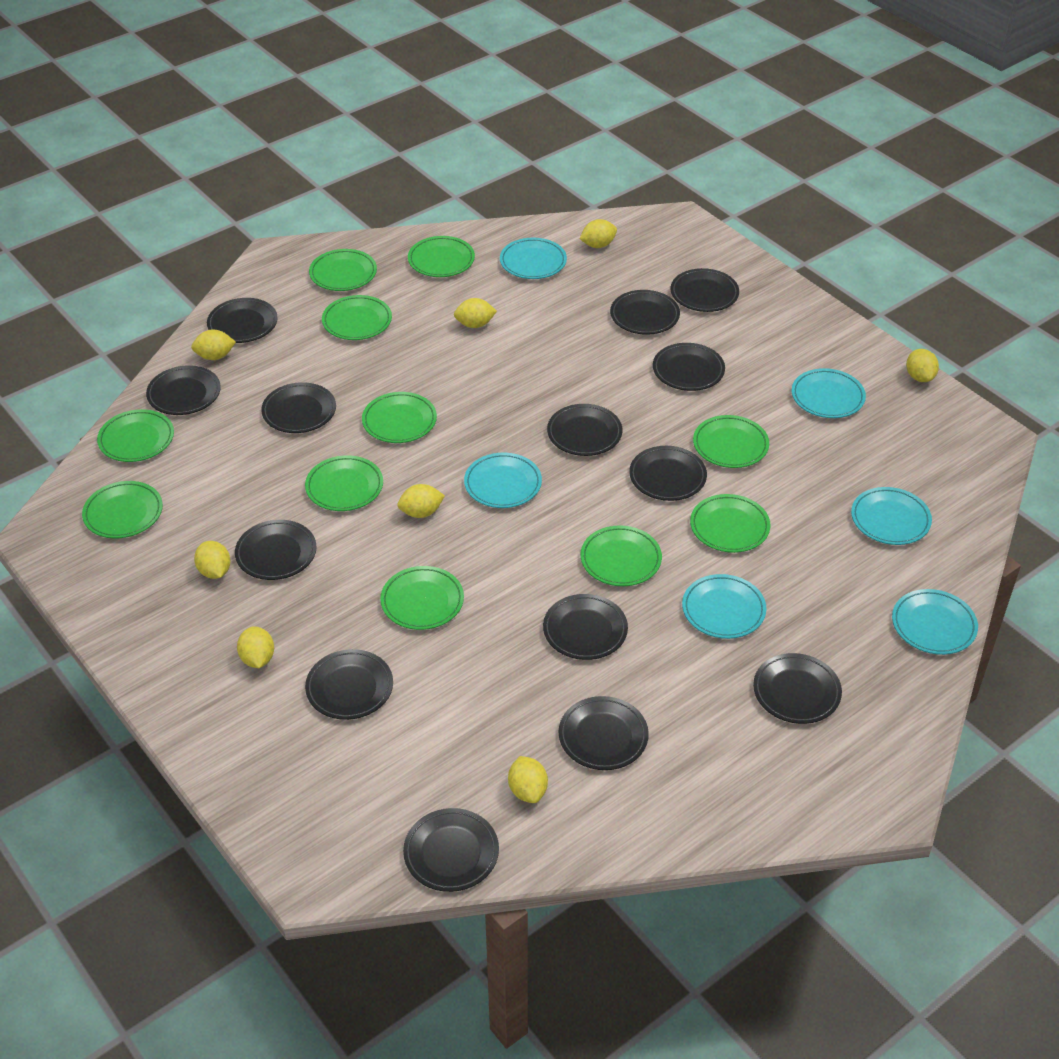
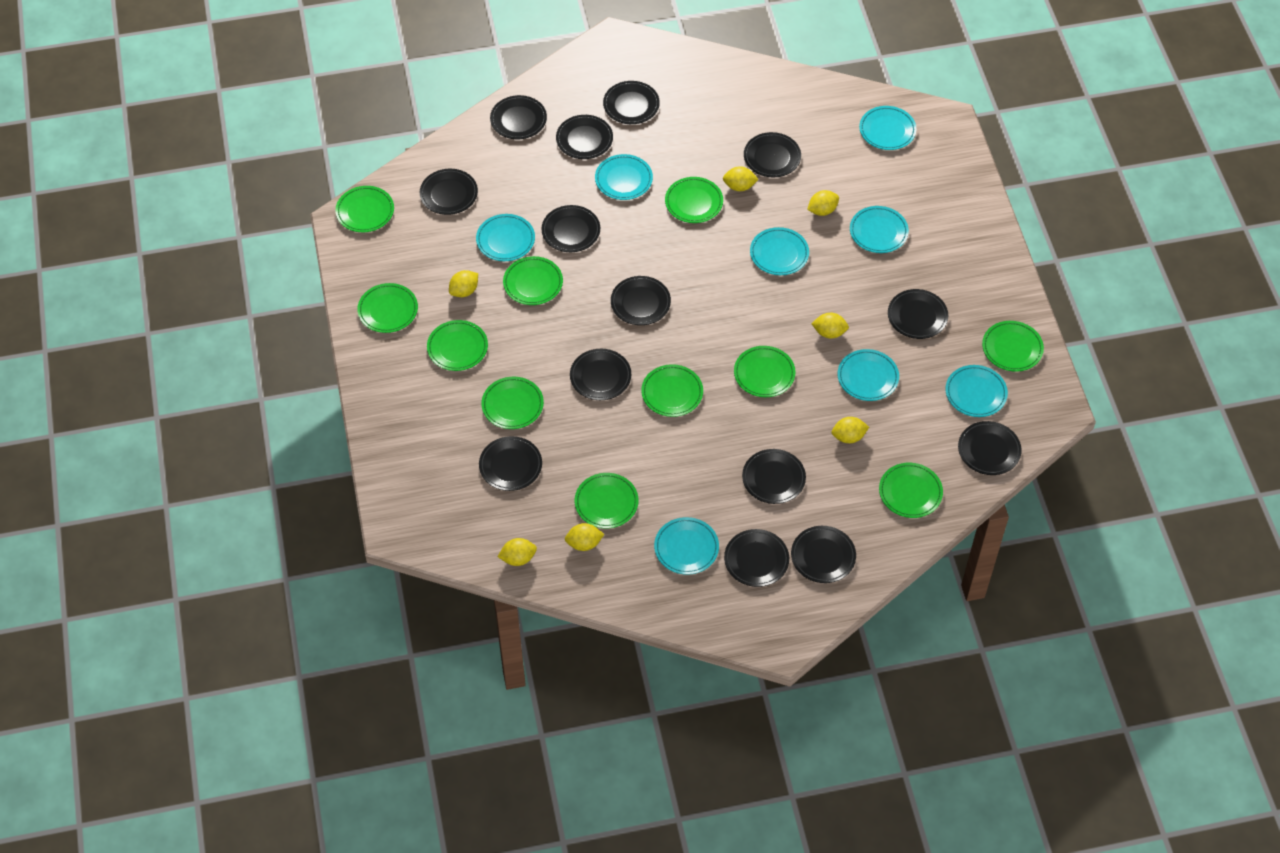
turquoise plate: 6 -> 8
yellow lemon: 8 -> 7

